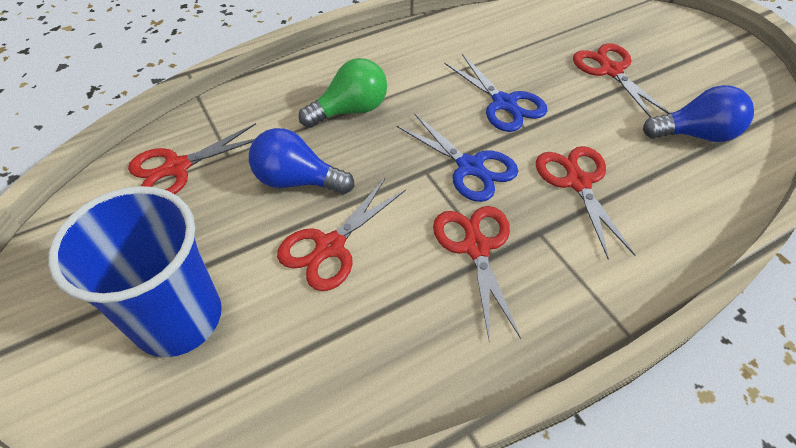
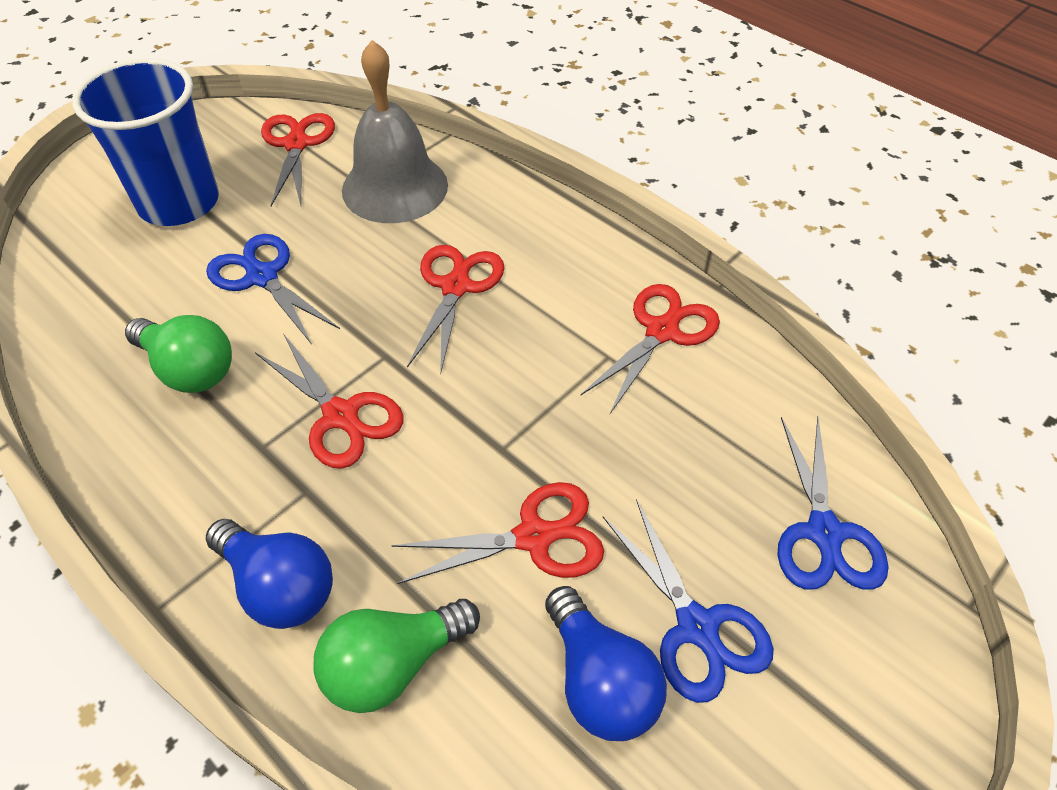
blue scissors: 2 -> 3
green light bulb: 1 -> 2
grey bell: 0 -> 1

